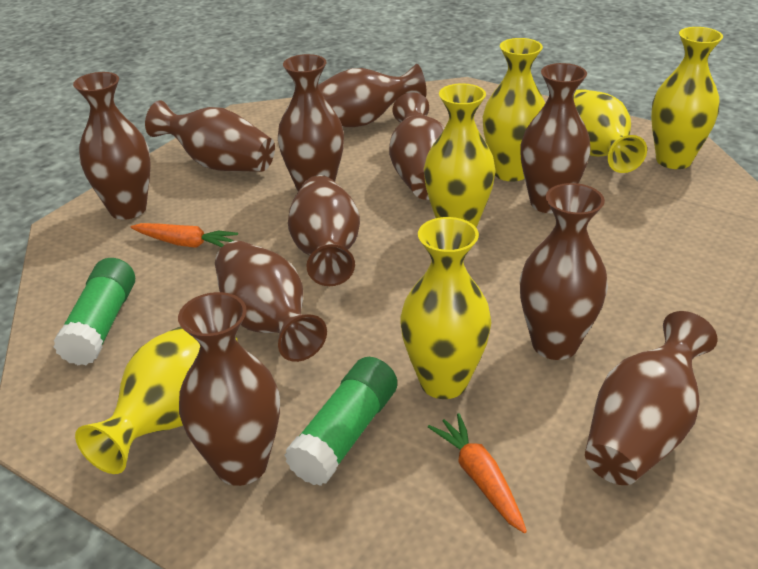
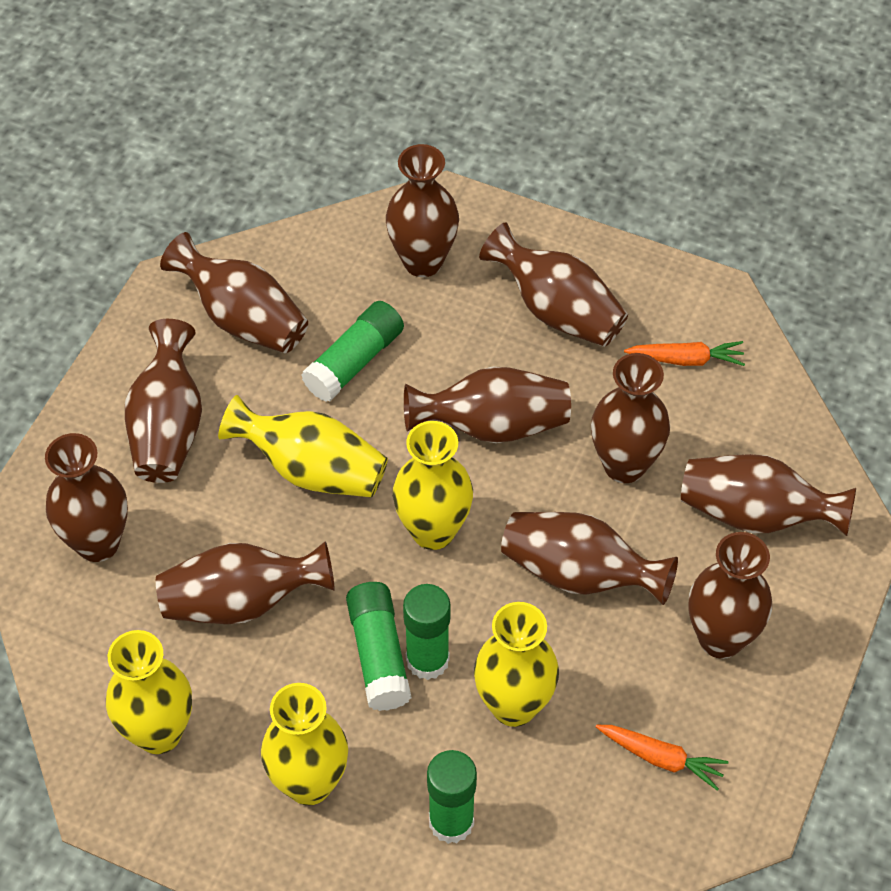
green glue stick: 2 -> 4
yellow vase: 6 -> 5

